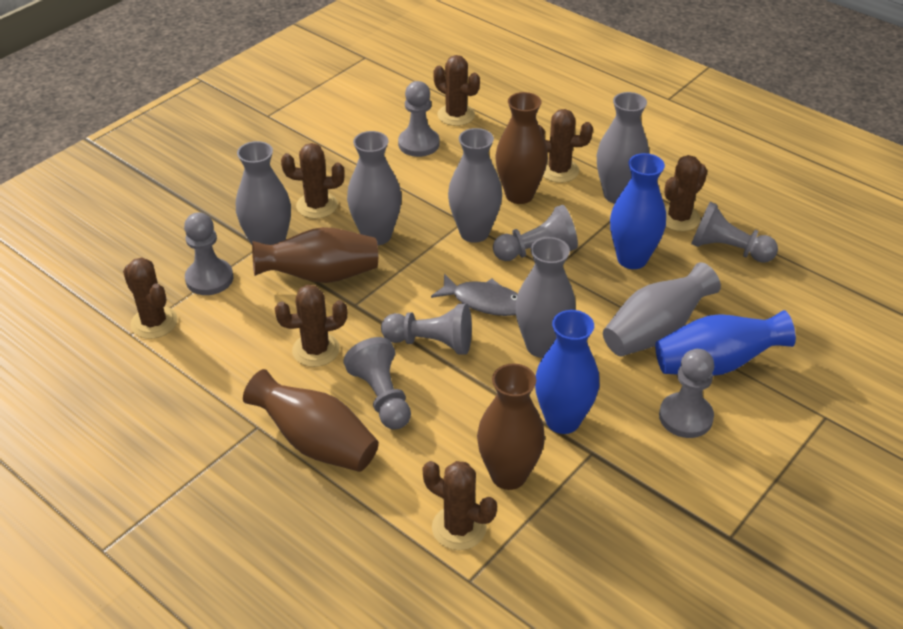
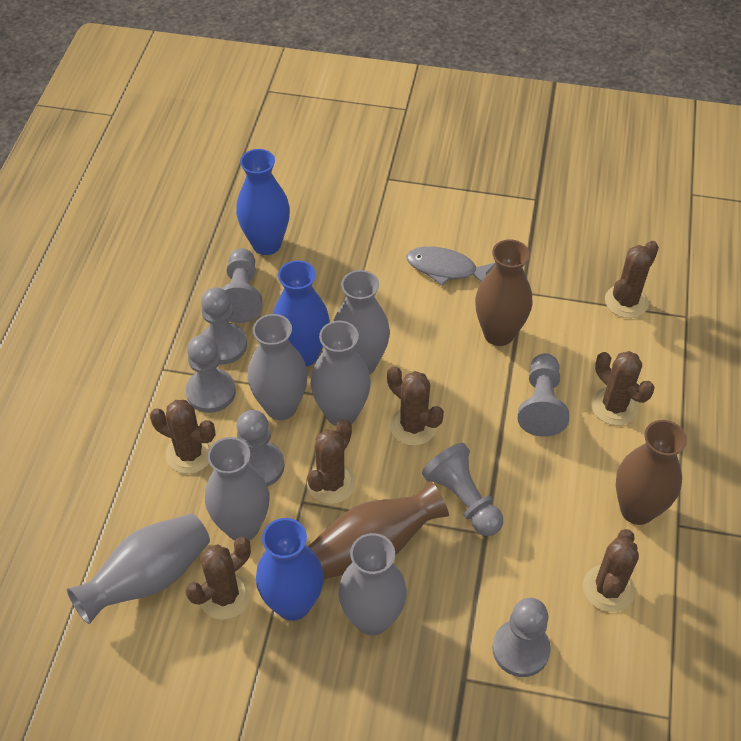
brown vase: 4 -> 3

